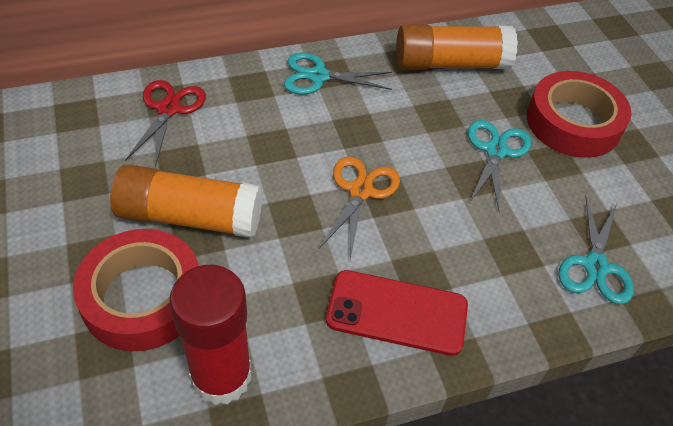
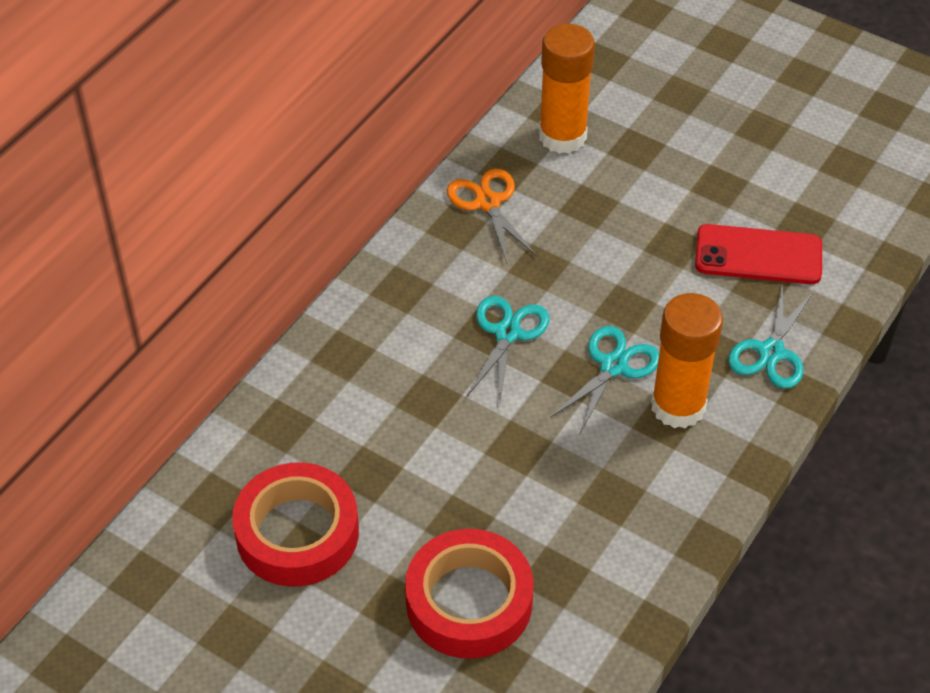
red glue stick: 1 -> 0
red scissors: 1 -> 0

